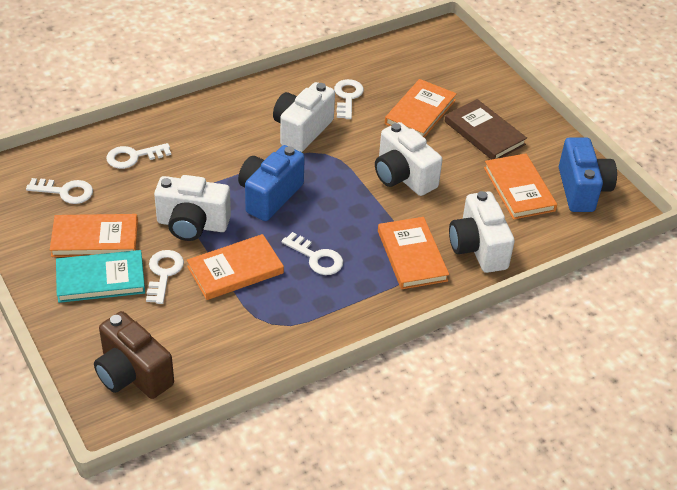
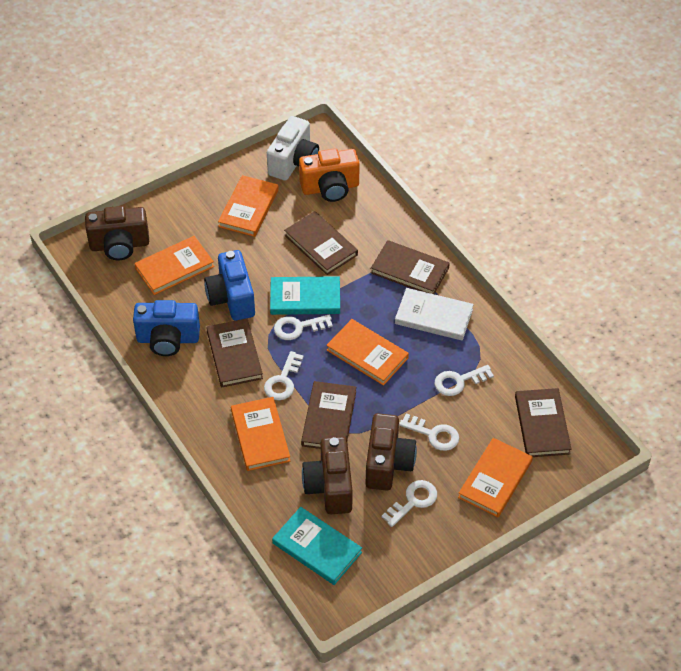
brown book: 1 -> 5
brown camera: 1 -> 3
orange camera: 0 -> 1
turquoise book: 1 -> 2
white book: 0 -> 1
white camera: 4 -> 1

